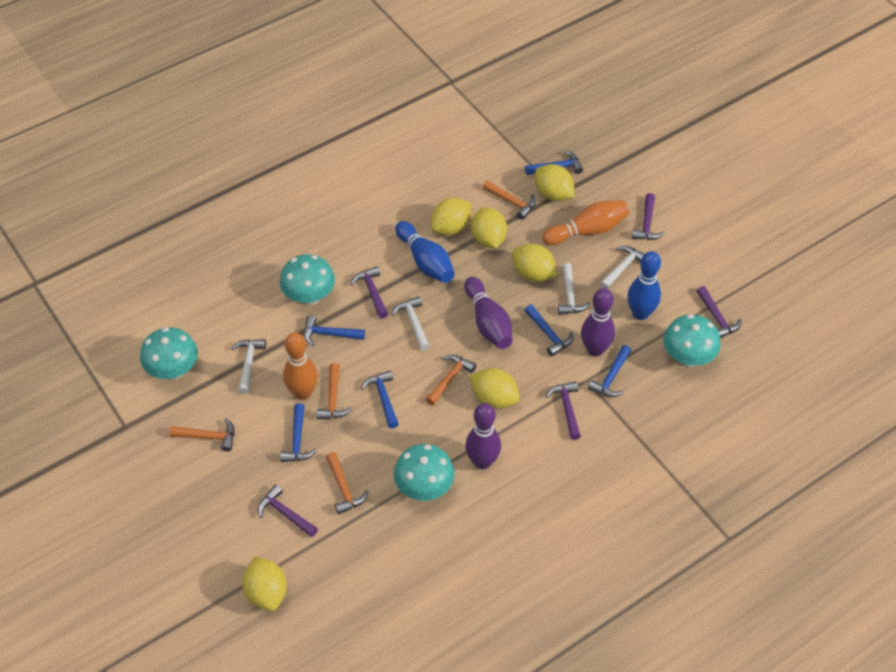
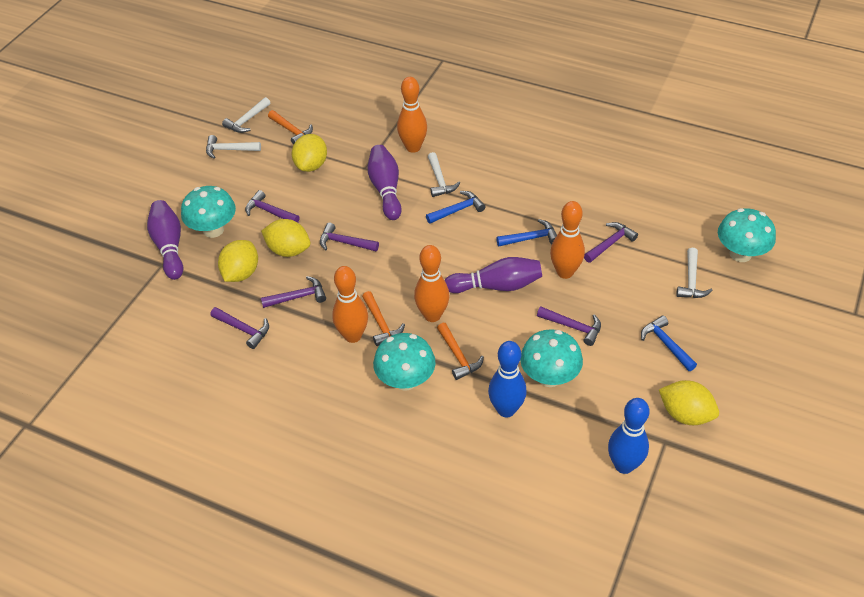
blue hammer: 6 -> 3
orange bowling pin: 2 -> 4
orange hammer: 5 -> 3
purple hammer: 5 -> 6
yellow lemon: 6 -> 4

